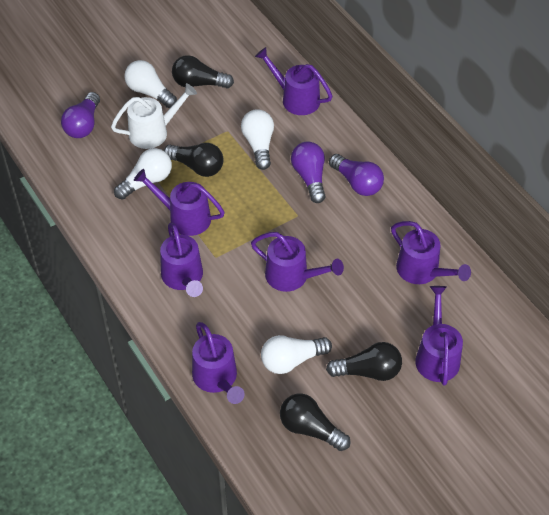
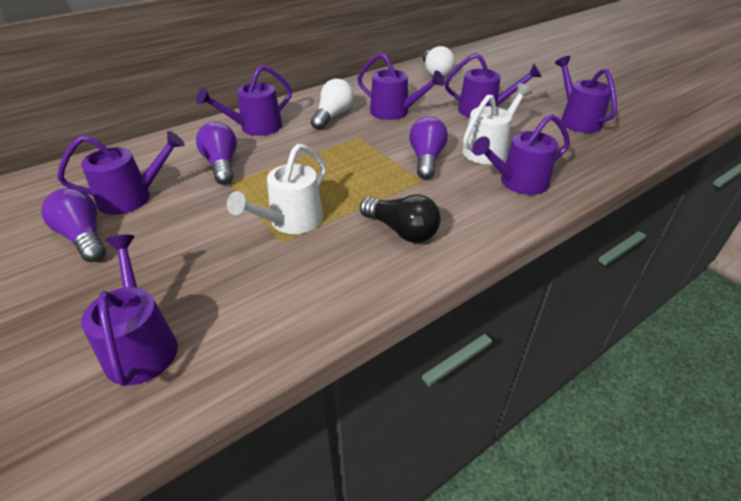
black light bulb: 4 -> 1
white light bulb: 4 -> 2
white watering can: 1 -> 2

